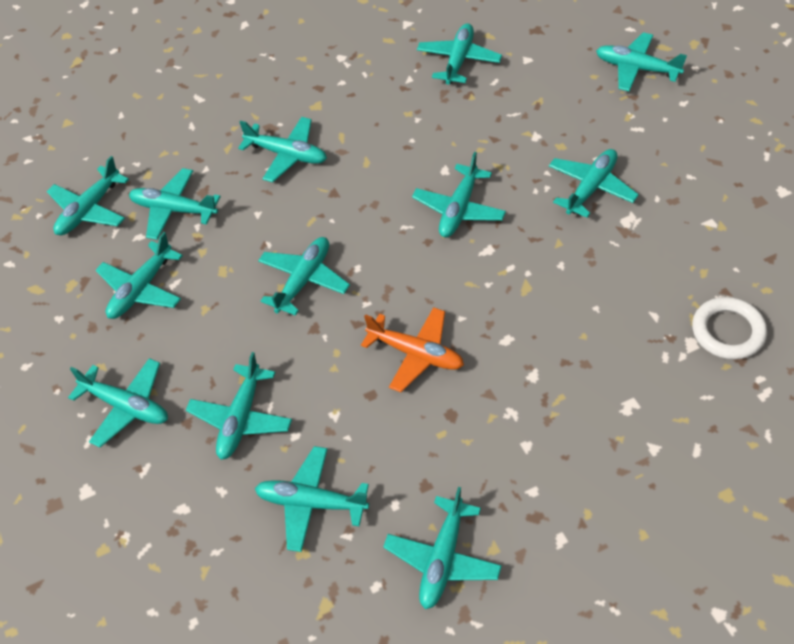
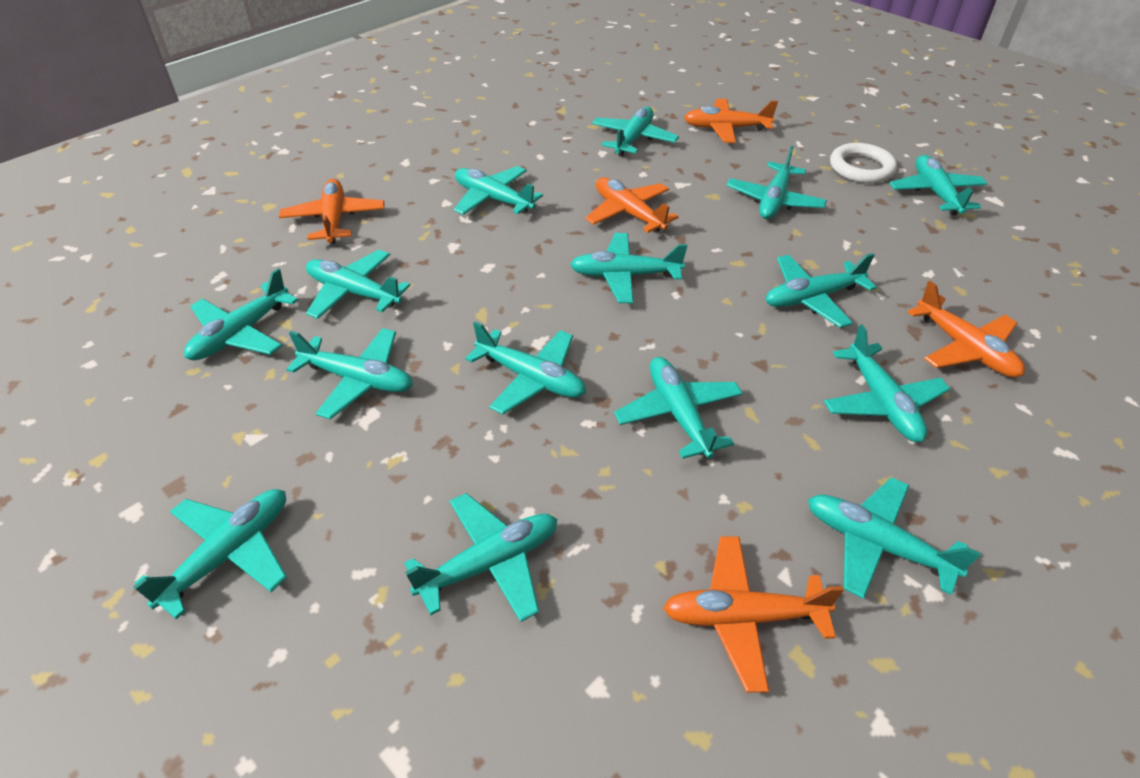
orange plane: 1 -> 5
turquoise plane: 13 -> 15

